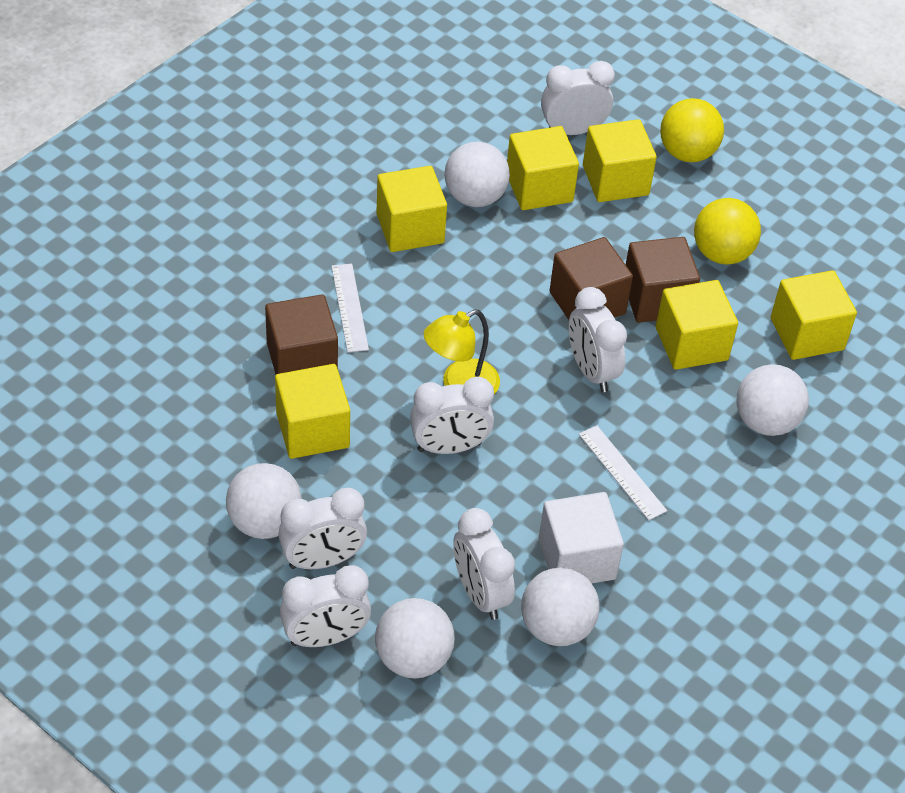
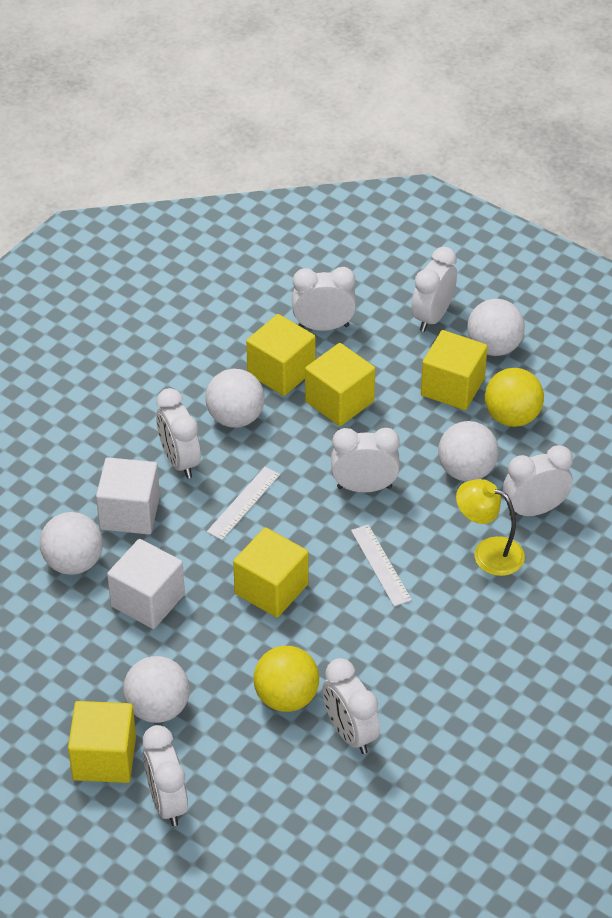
brown cube: 3 -> 0
white clock: 6 -> 7
white cube: 1 -> 2
yellow cube: 6 -> 5

